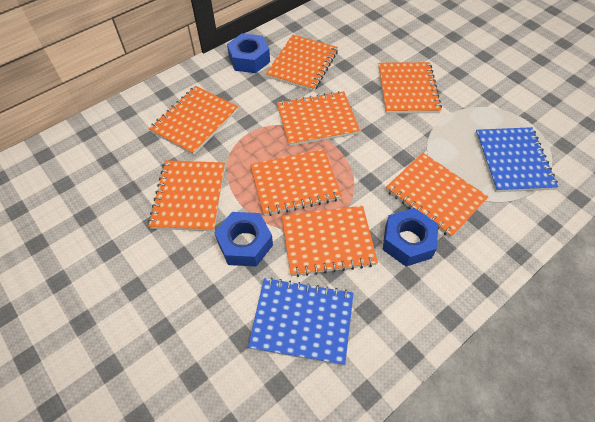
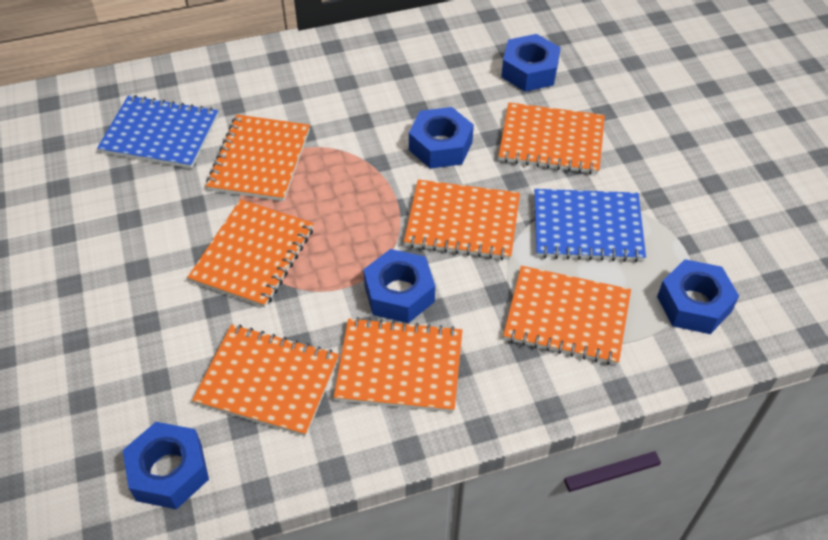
blue nut: 3 -> 5
orange notebook: 8 -> 7

